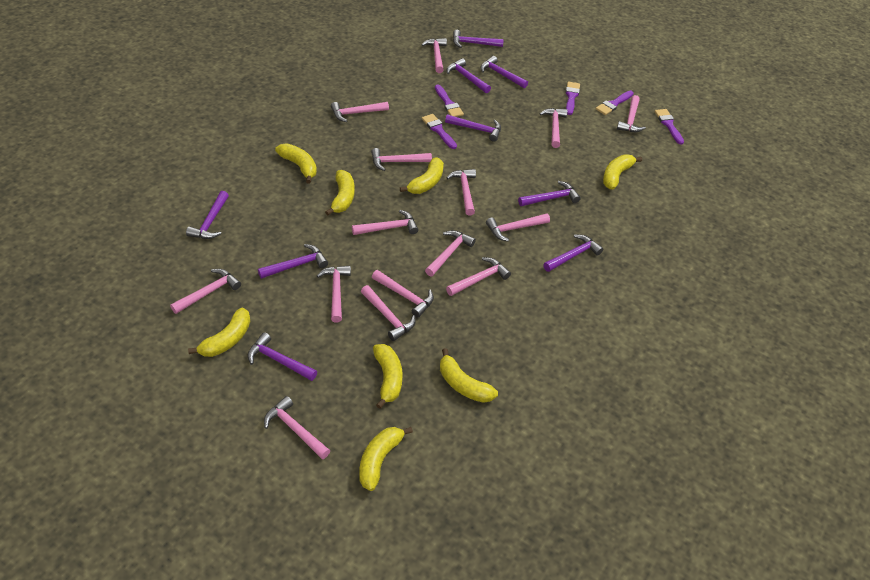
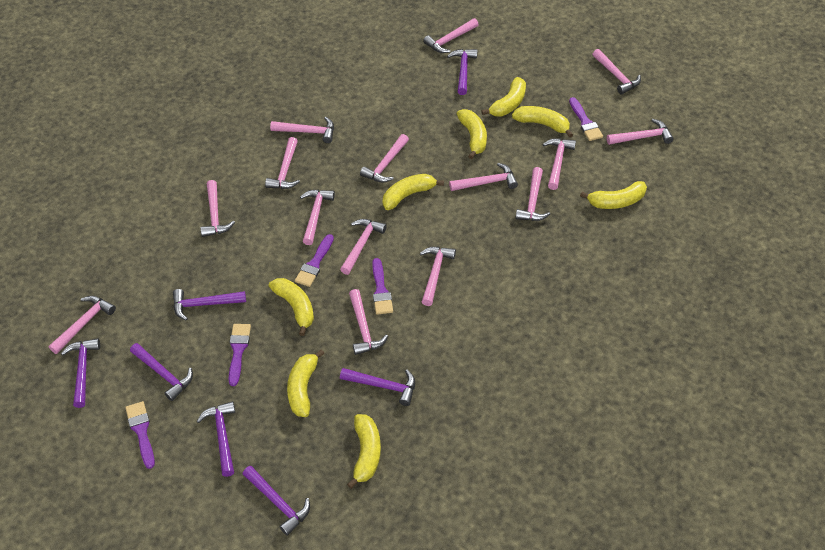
purple hammer: 9 -> 7

